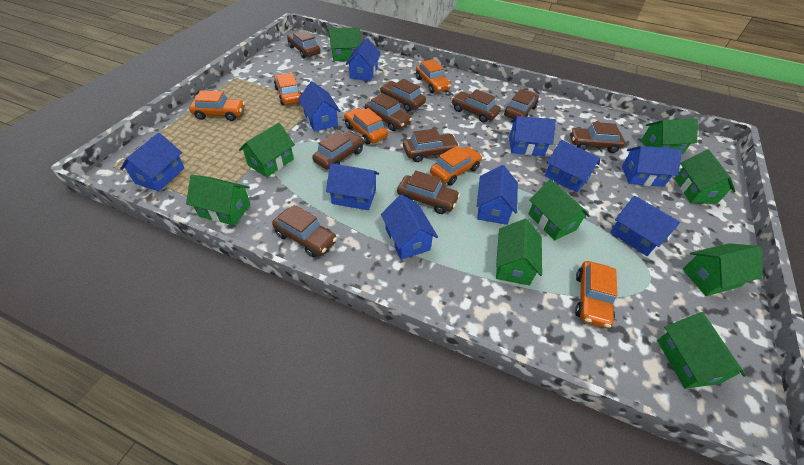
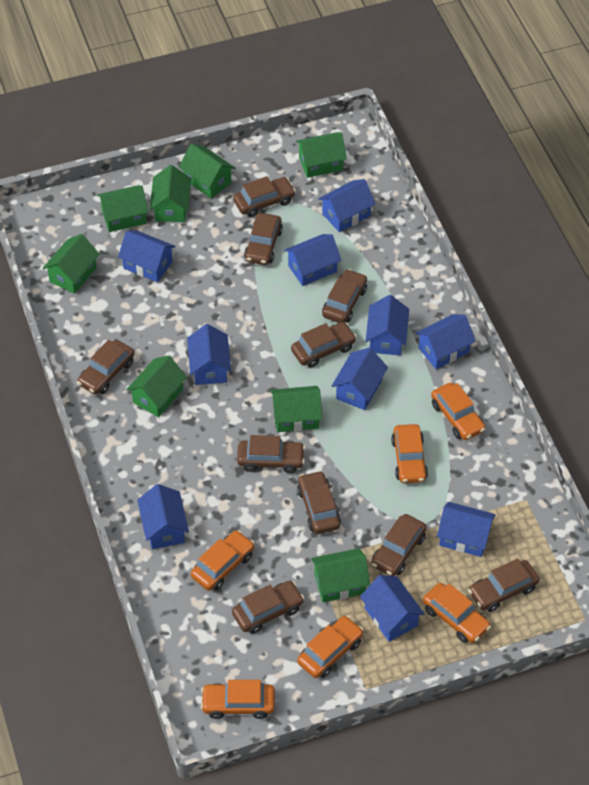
green house: 9 -> 8

